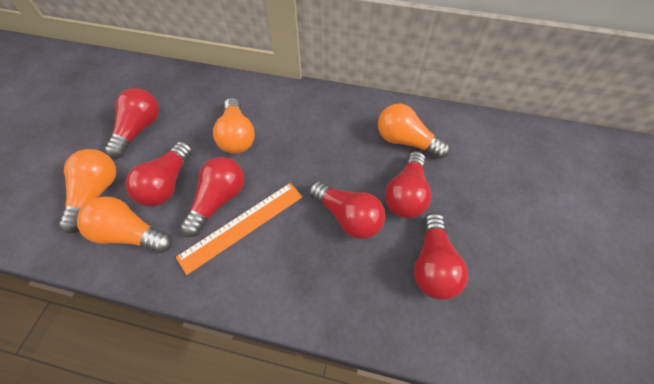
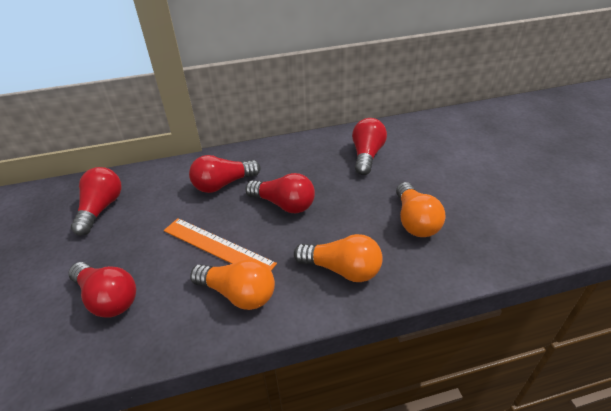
orange light bulb: 4 -> 3
red light bulb: 6 -> 5

